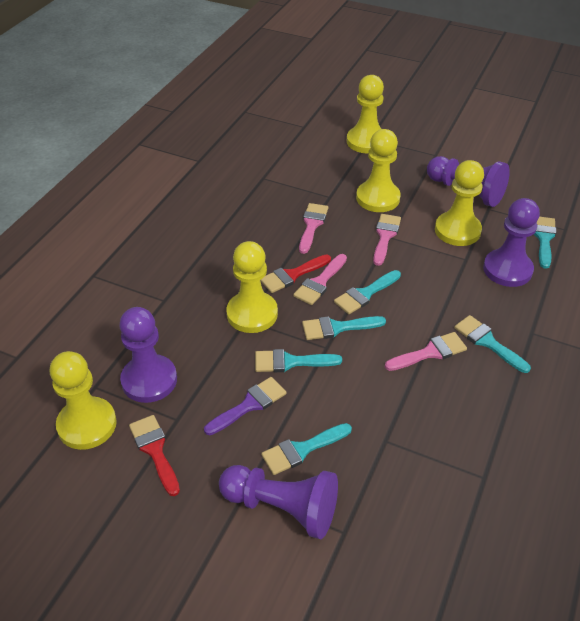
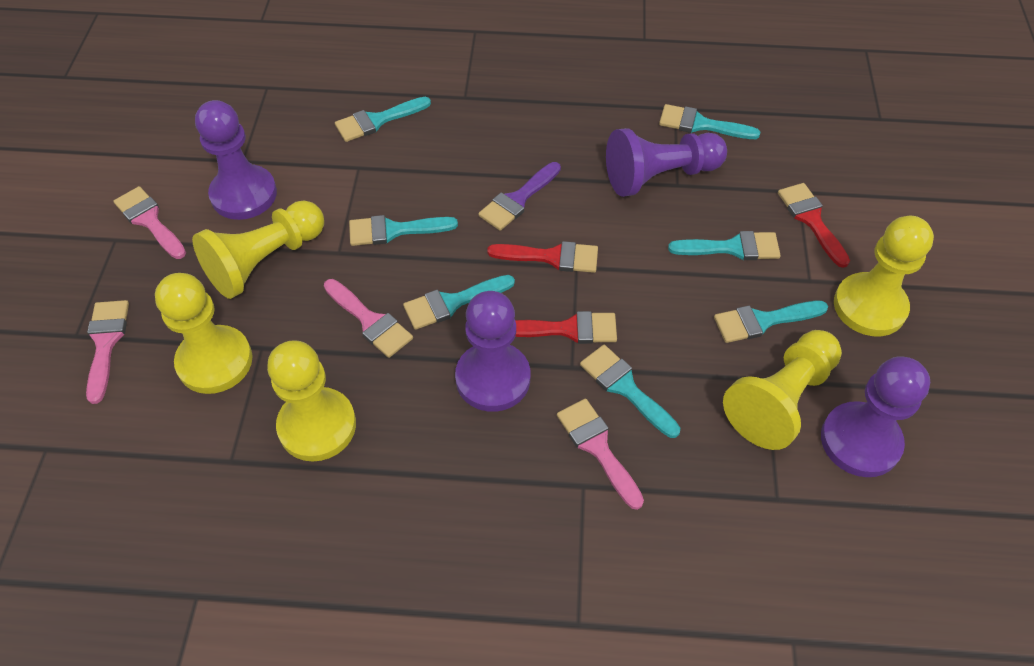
red brush: 2 -> 3
turquoise brush: 6 -> 7

